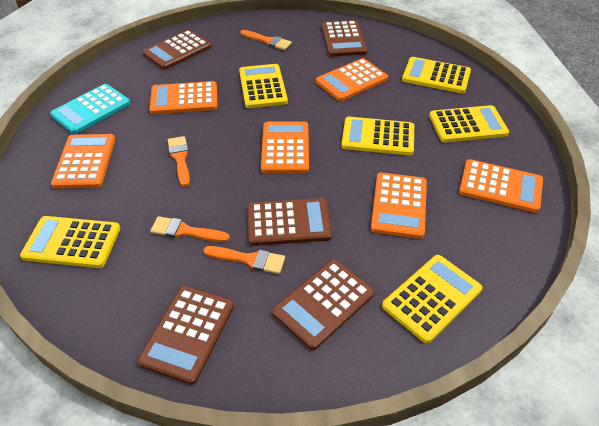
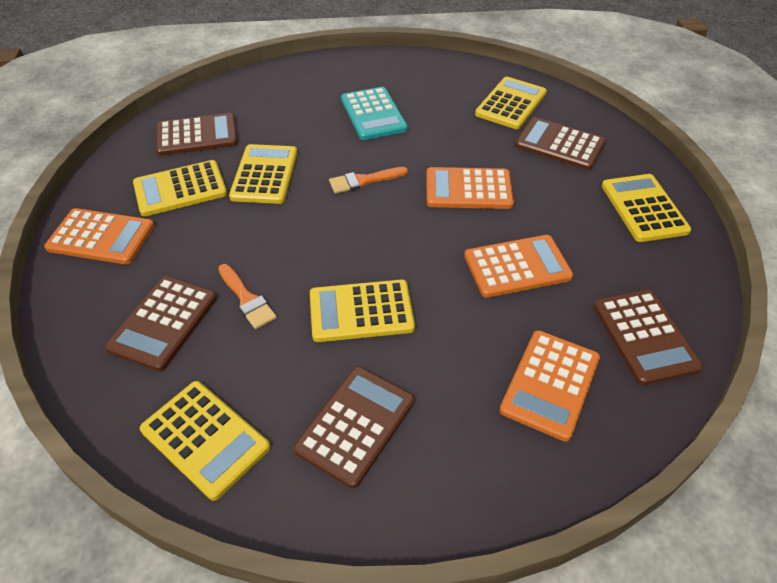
orange brush: 4 -> 2
orange calculator: 6 -> 4

